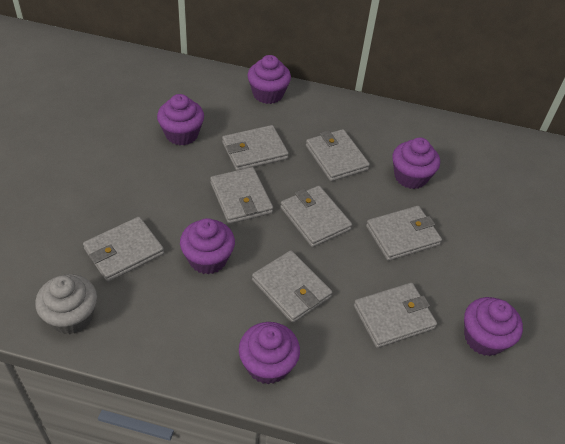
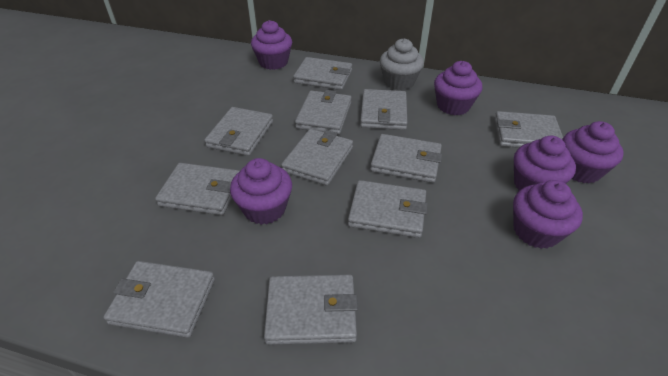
grey wallet: 8 -> 11

